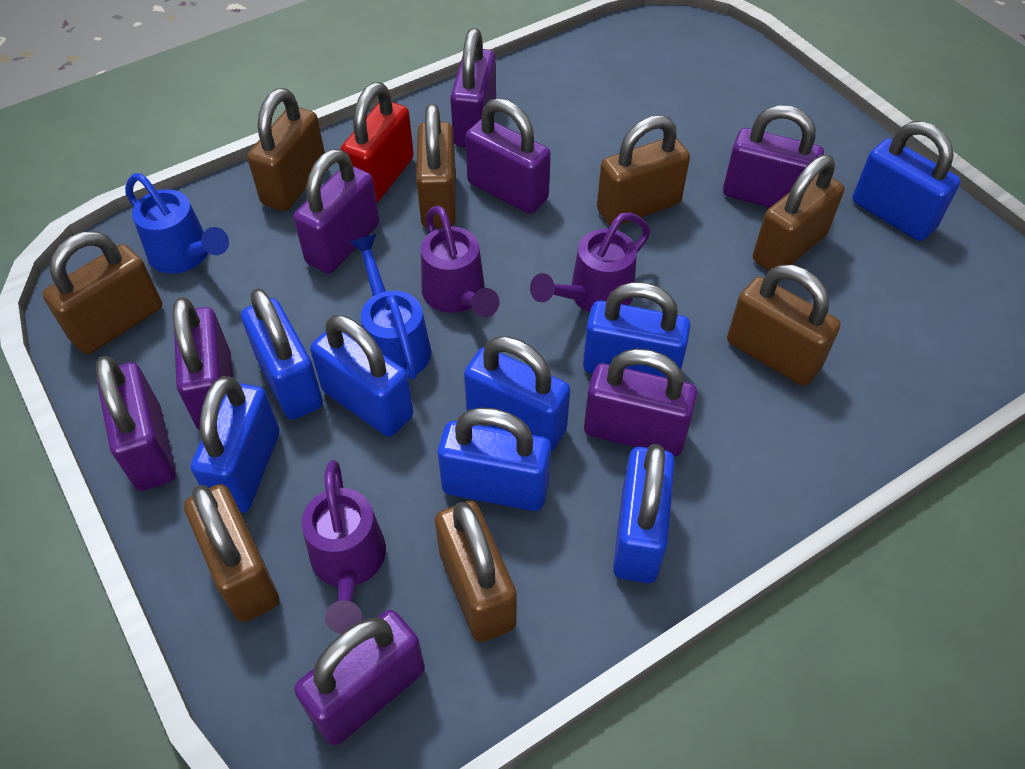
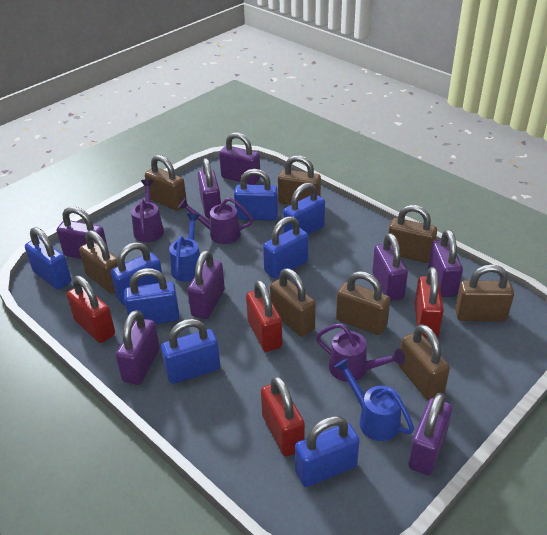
red padlock: 1 -> 4

